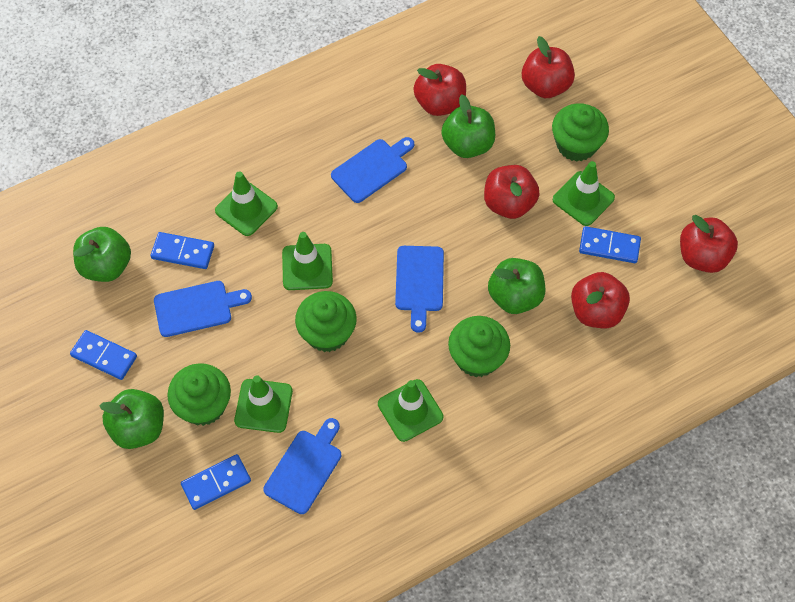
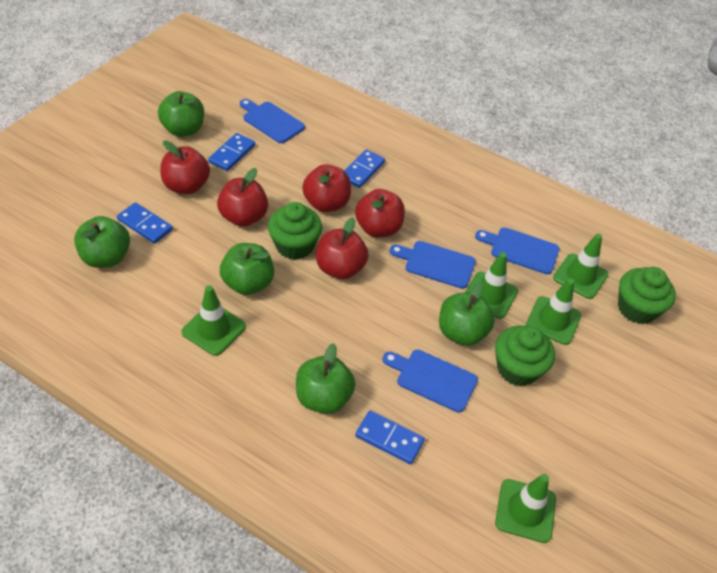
green apple: 4 -> 5
green cupcake: 4 -> 3

